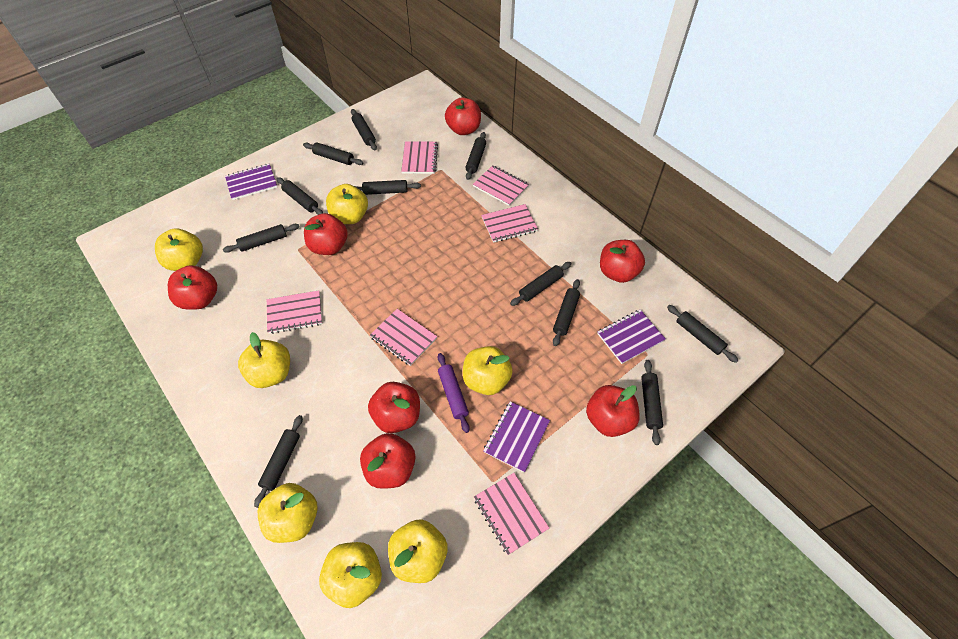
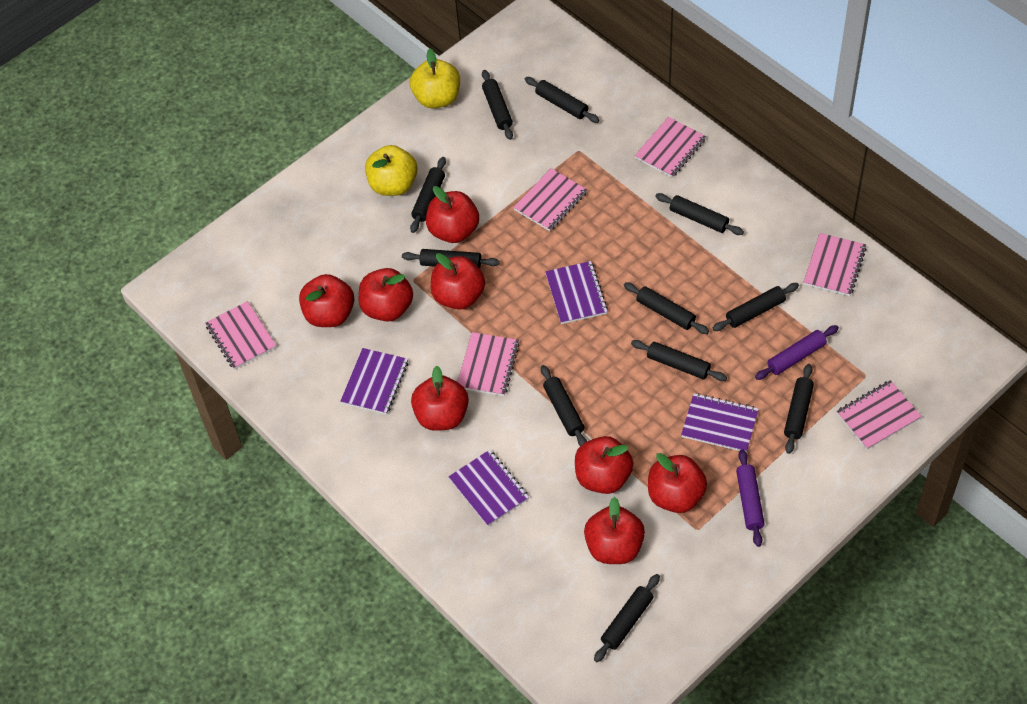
purple notebook: 3 -> 4
purple rolling pin: 1 -> 2
red apple: 7 -> 8
yellow apple: 7 -> 2

